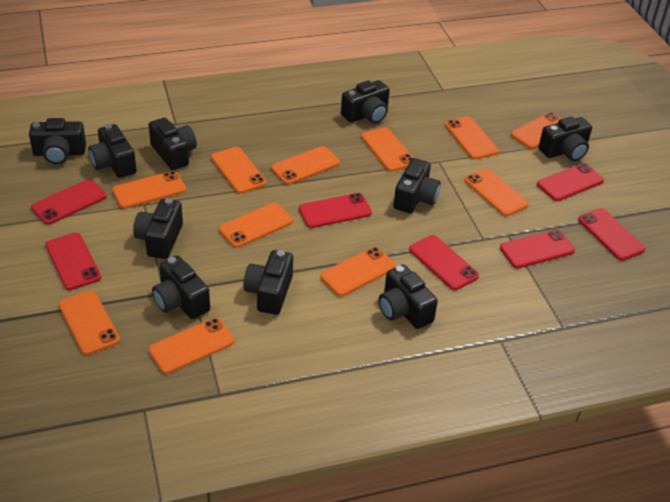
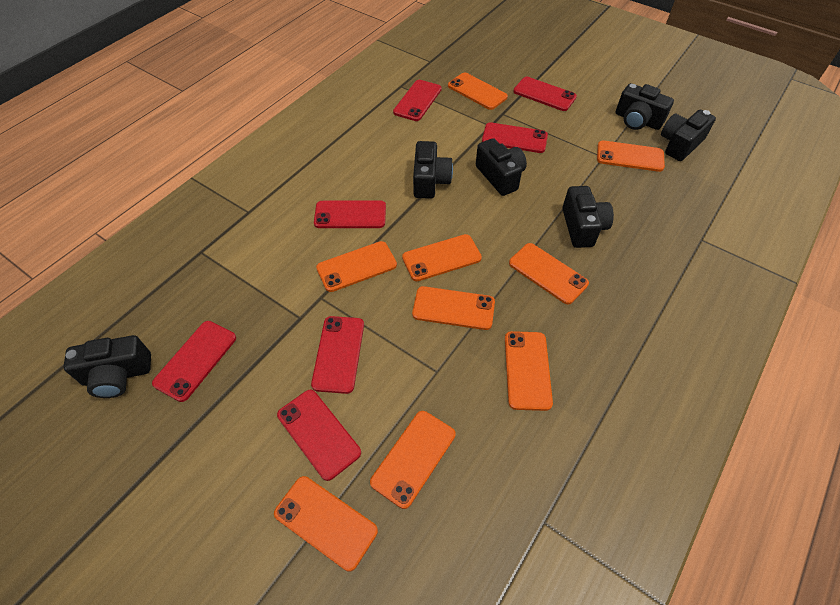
black camera: 10 -> 6
orange phone: 11 -> 9

